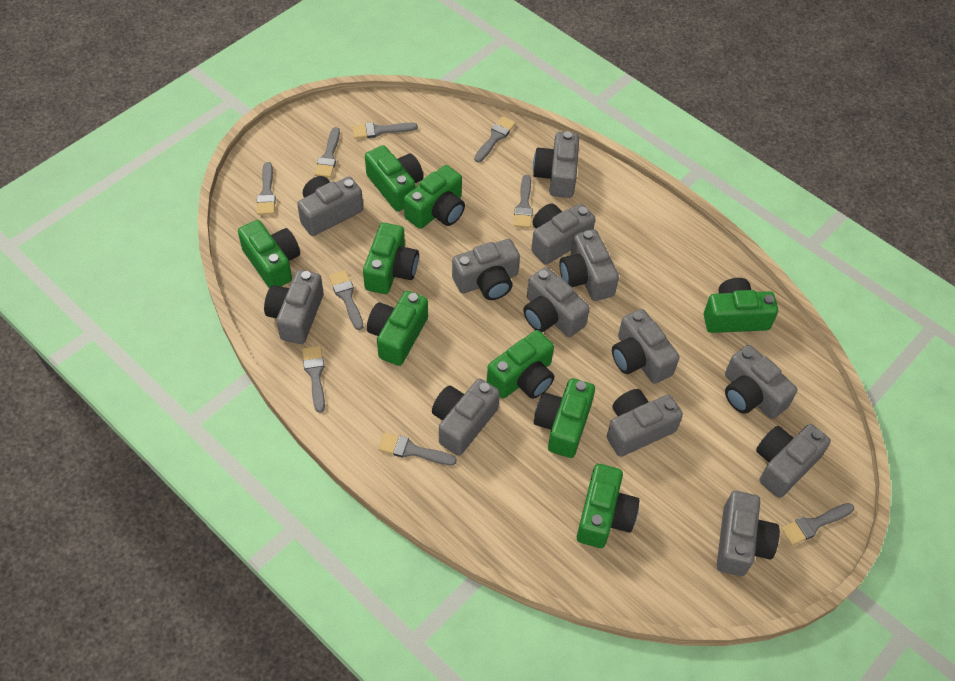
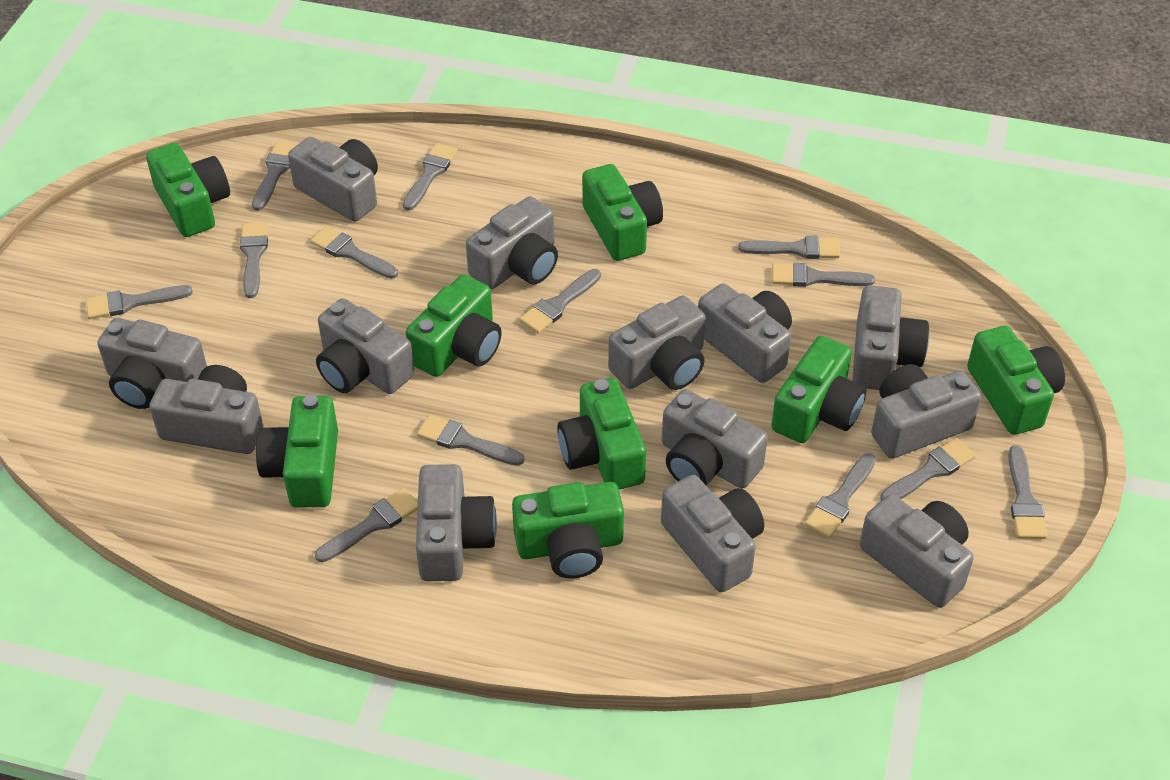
green camera: 9 -> 8
grey brush: 9 -> 13

